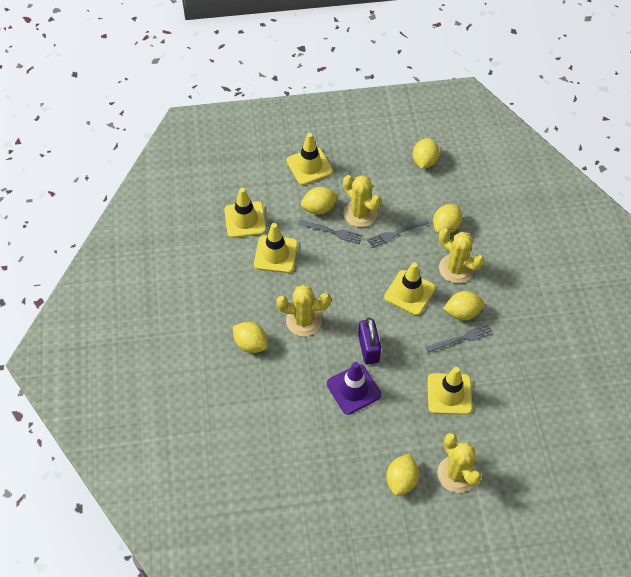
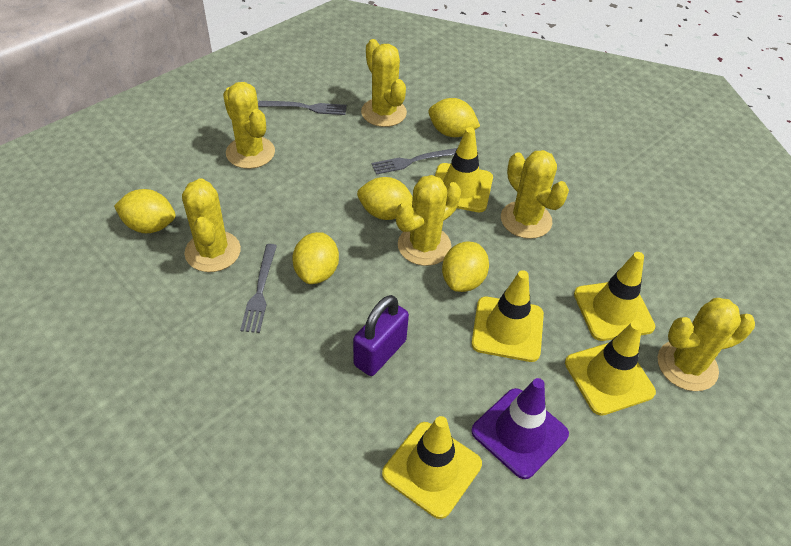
yellow cactus: 4 -> 6
yellow lemon: 6 -> 5

